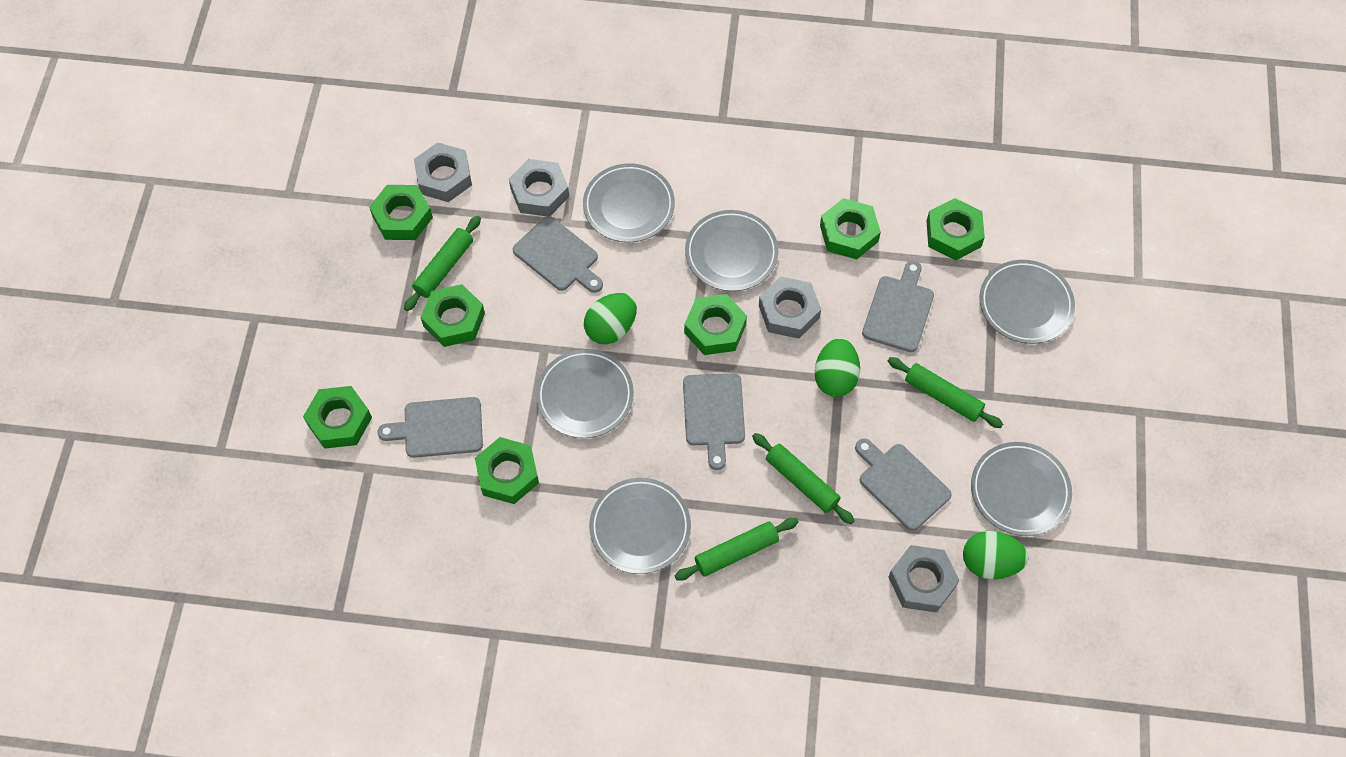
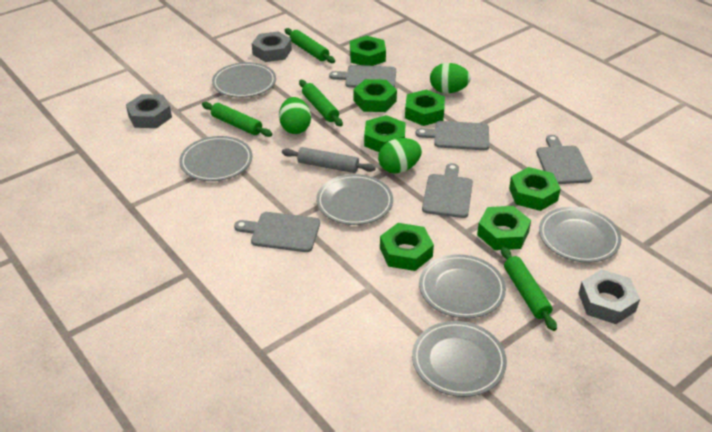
grey nut: 4 -> 3
grey rolling pin: 0 -> 1

